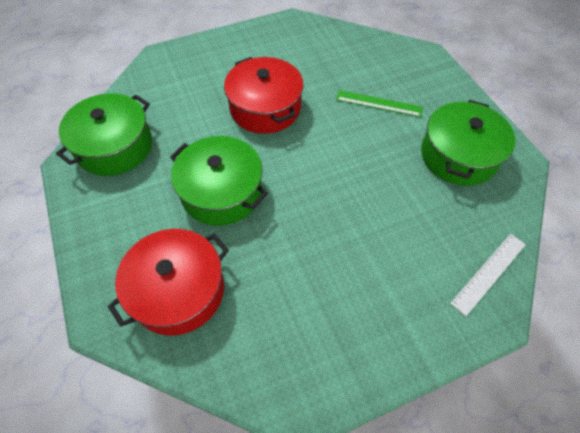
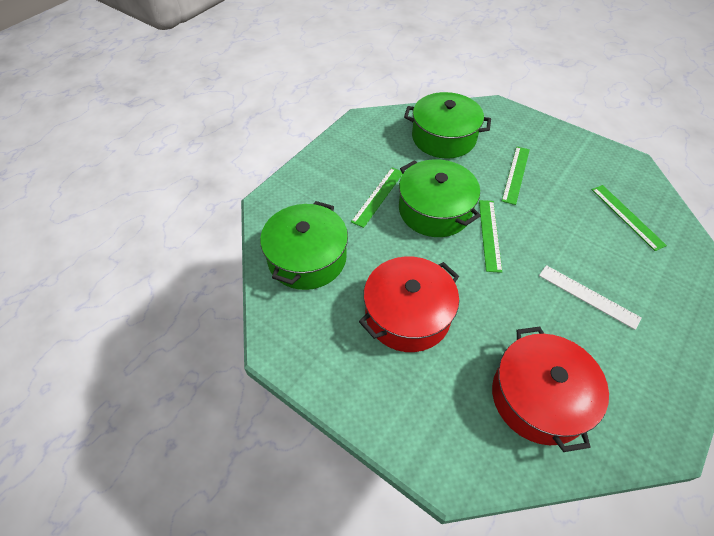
green ruler: 1 -> 4

